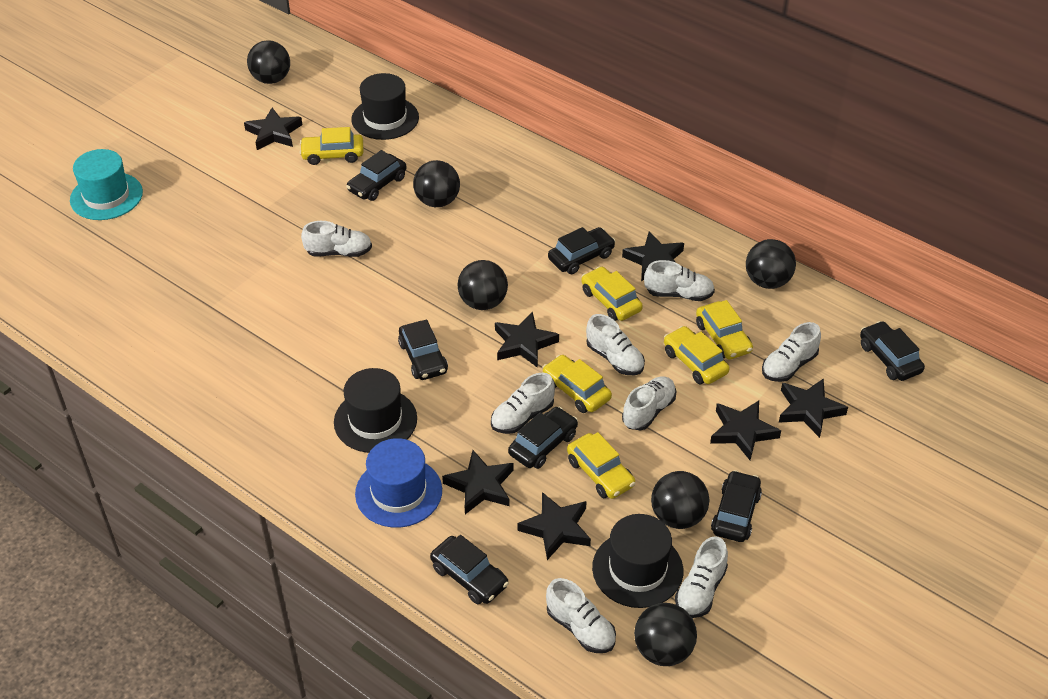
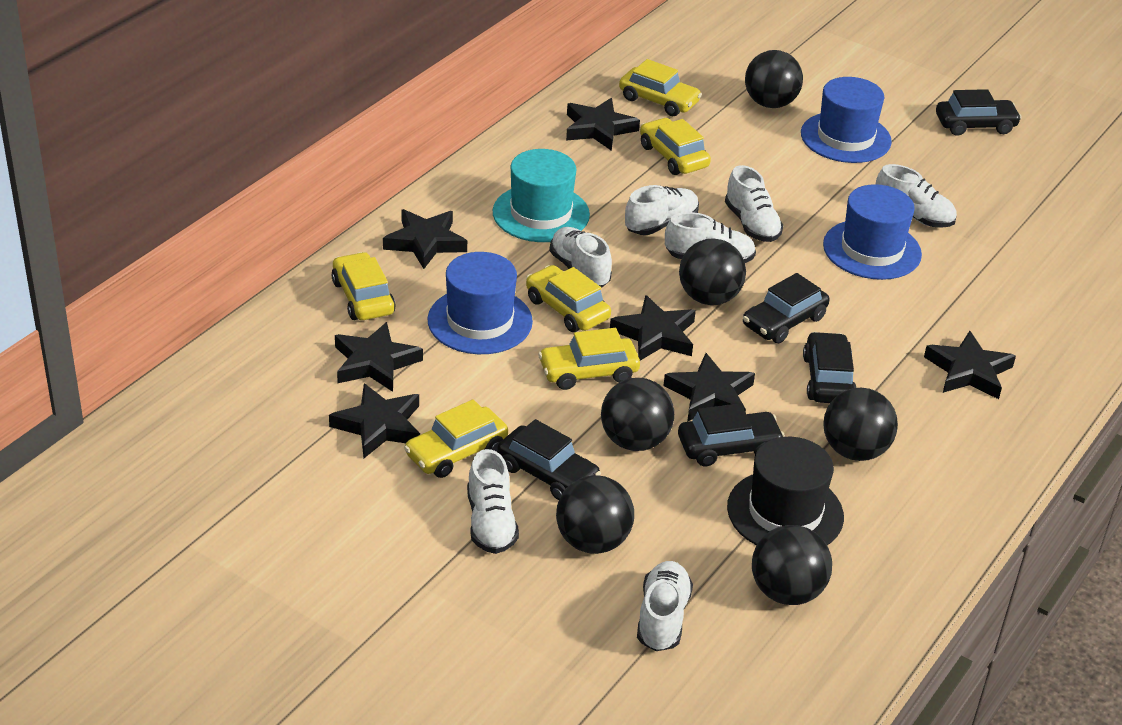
black car: 7 -> 5
black hat: 3 -> 1
blue hat: 1 -> 3
white shoe: 8 -> 7

